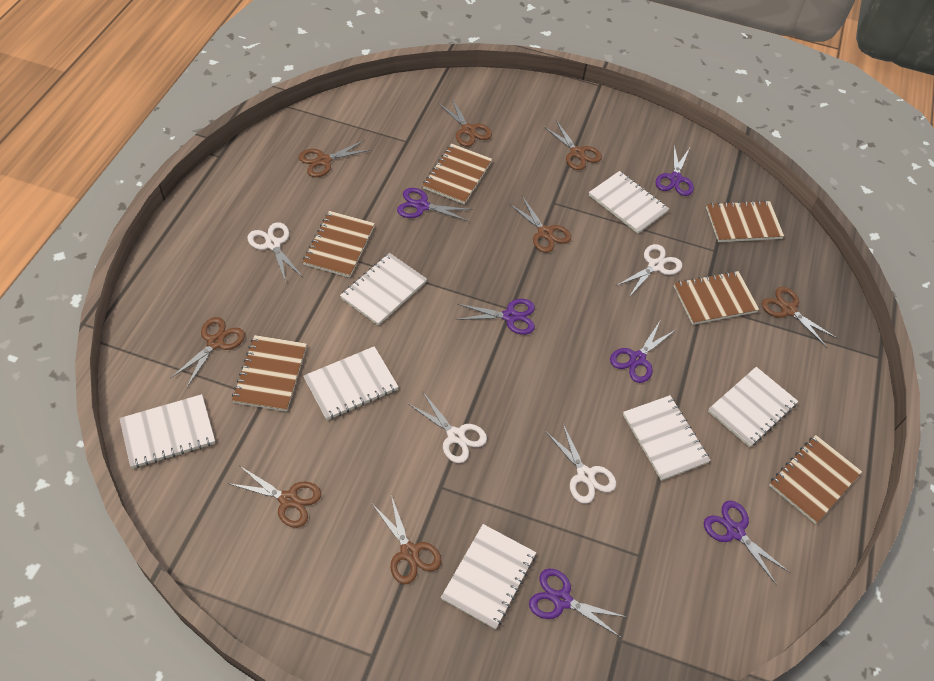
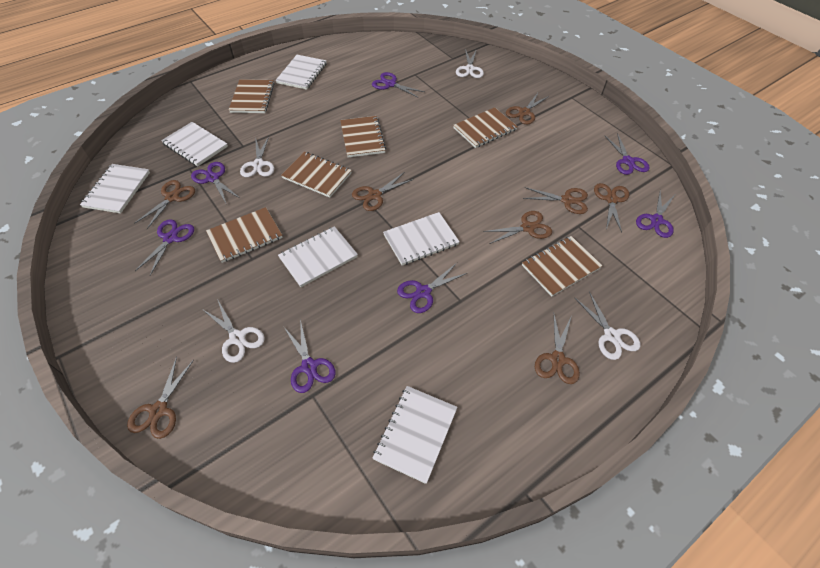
purple scissors: 6 -> 7
white notebook: 7 -> 6

